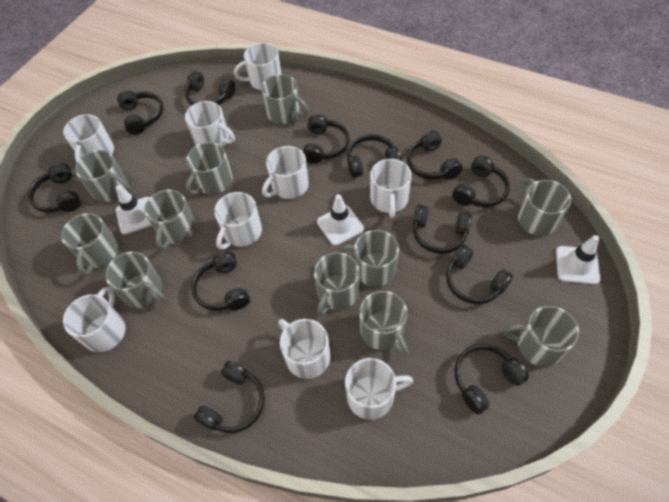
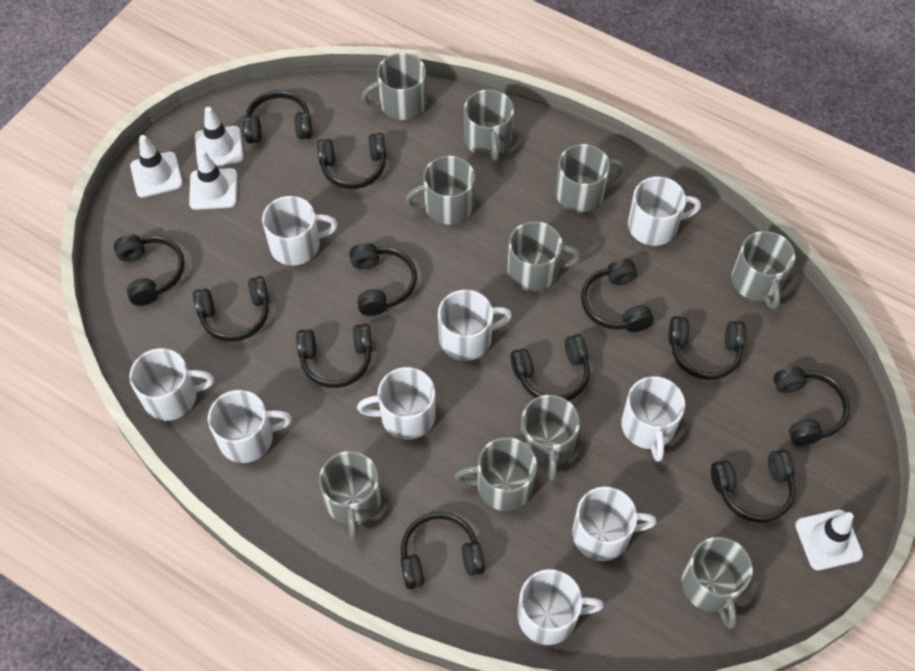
grey mug: 11 -> 10
white traffic cone: 3 -> 4

